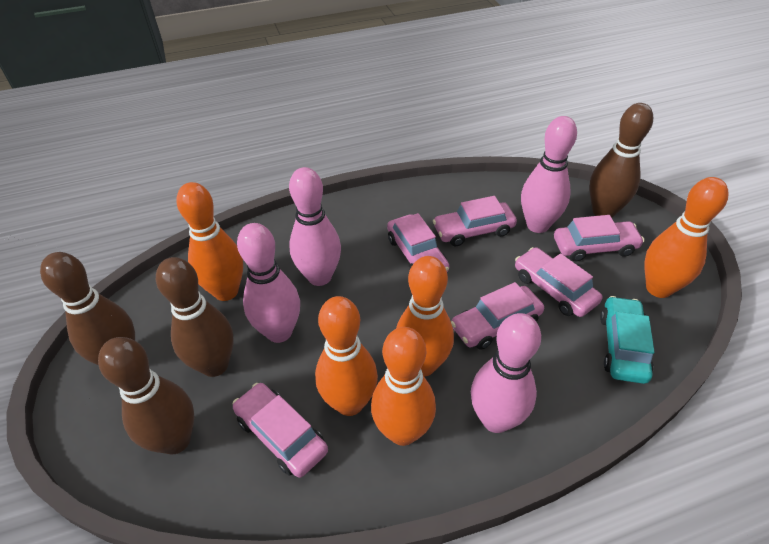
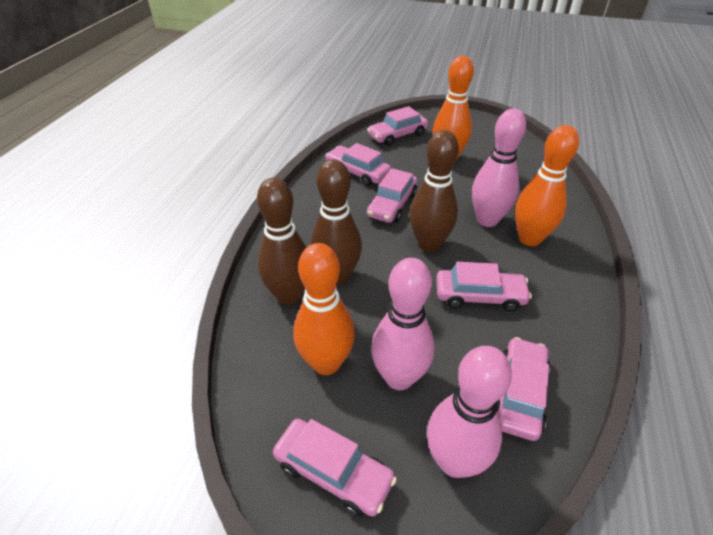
brown bowling pin: 4 -> 3
orange bowling pin: 5 -> 3
pink bowling pin: 4 -> 3
turquoise car: 1 -> 0

